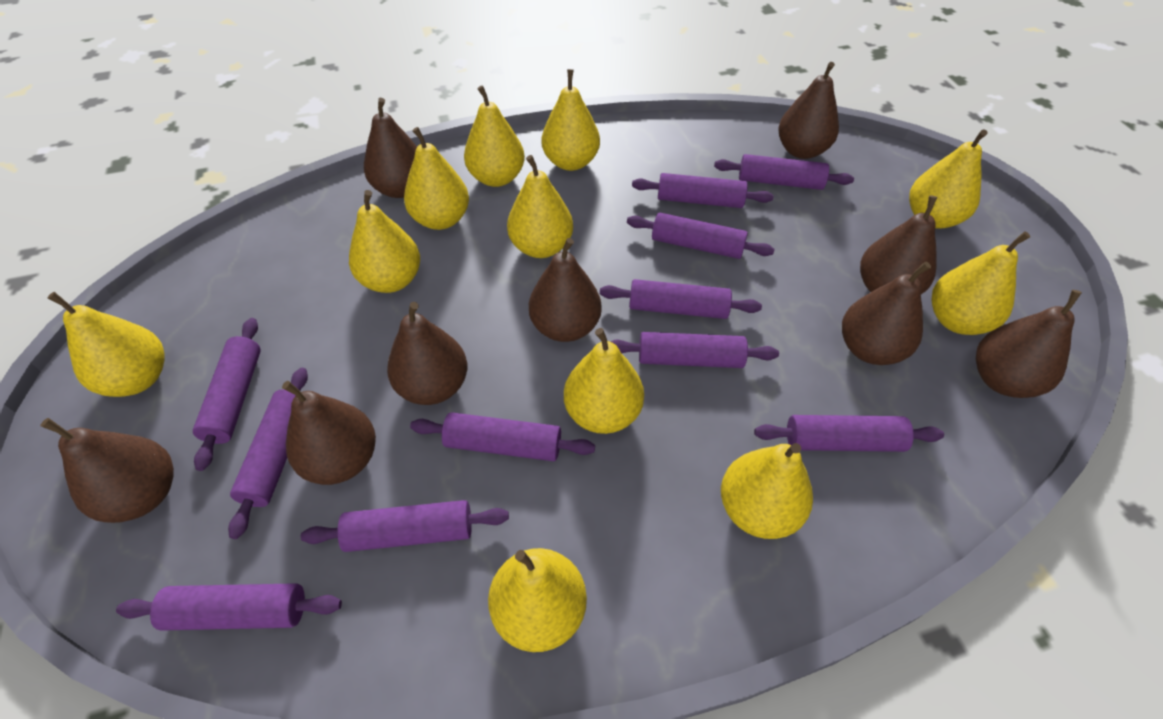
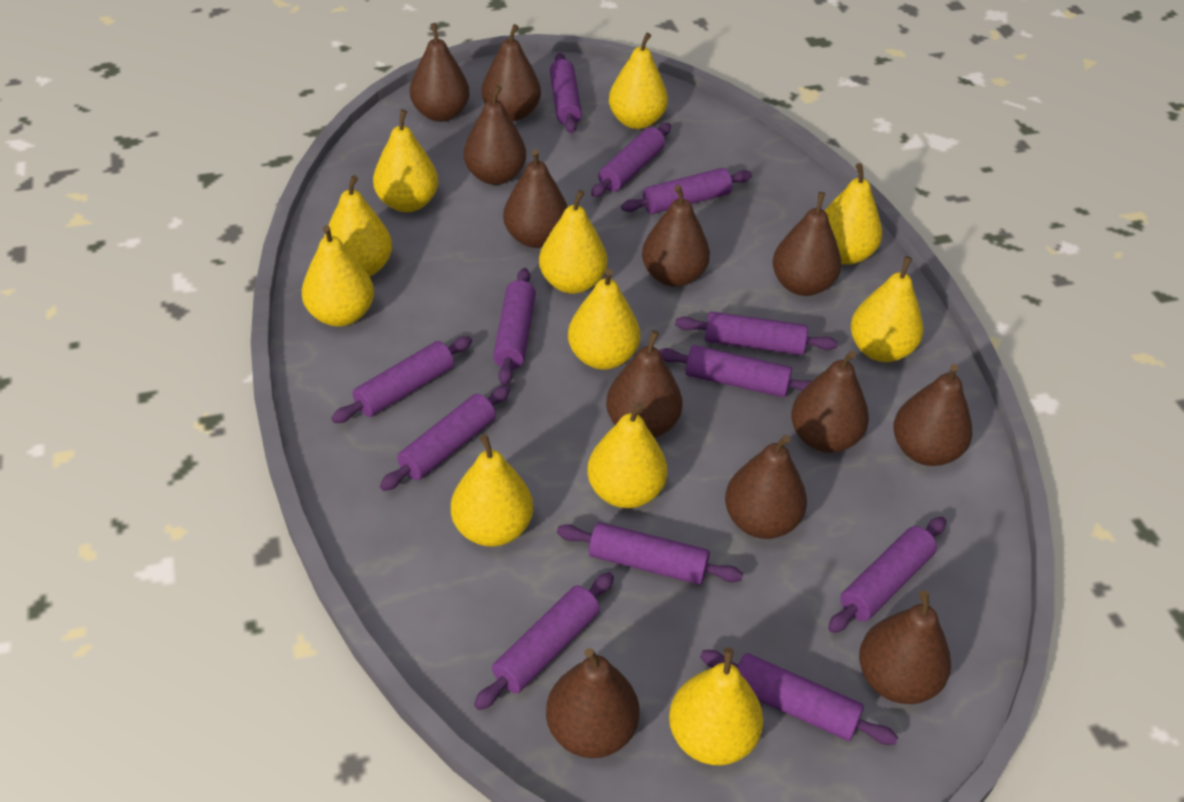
brown pear: 9 -> 12
purple rolling pin: 11 -> 12

